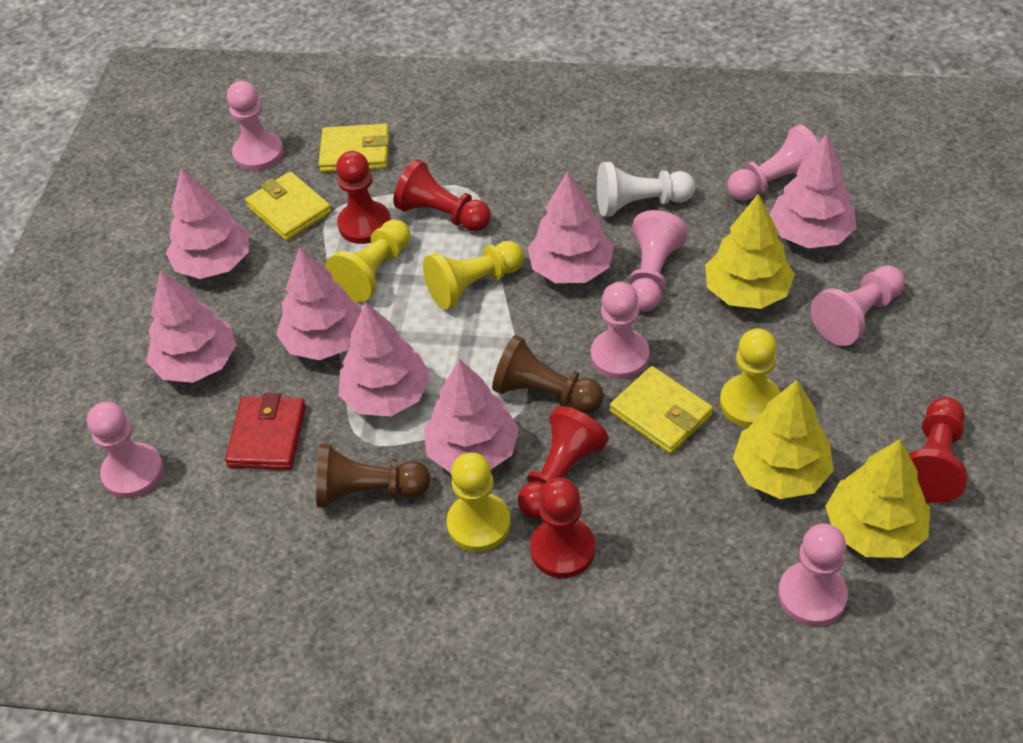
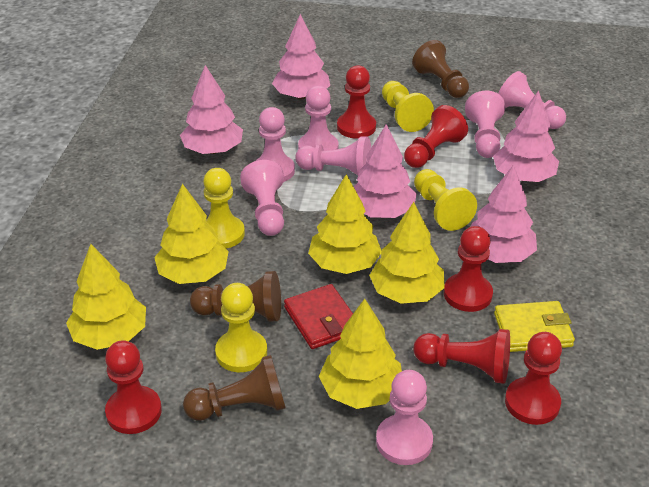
brown pawn: 2 -> 3
pink tree: 7 -> 5
red pawn: 5 -> 6
white pawn: 1 -> 0
yellow tree: 3 -> 5
yellow wallet: 3 -> 1

